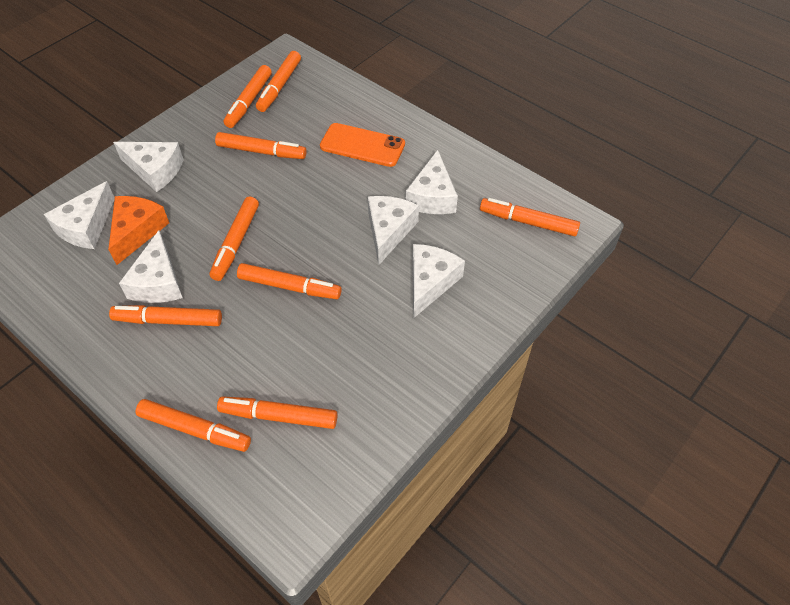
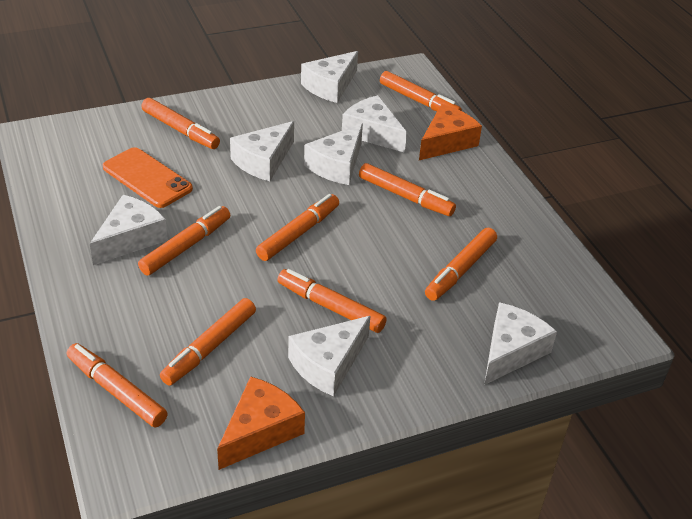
orange cheese: 1 -> 2
white cheese: 6 -> 7

